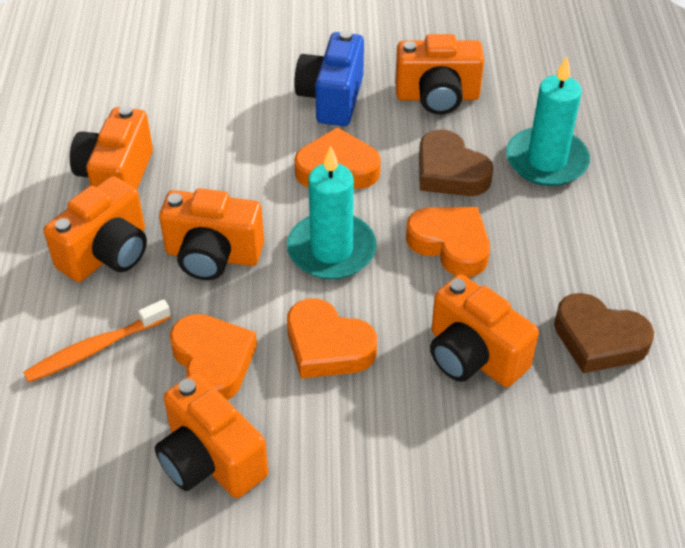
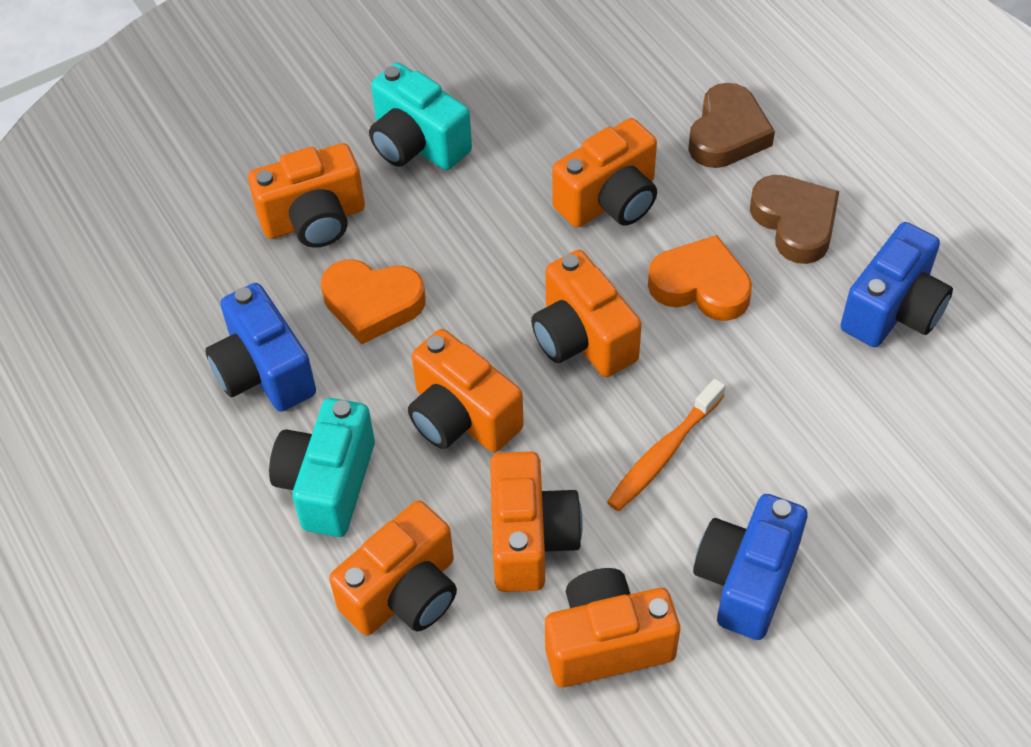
blue camera: 1 -> 3
orange camera: 6 -> 7
orange heart: 4 -> 2
turquoise camera: 0 -> 2
turquoise candle: 2 -> 0

